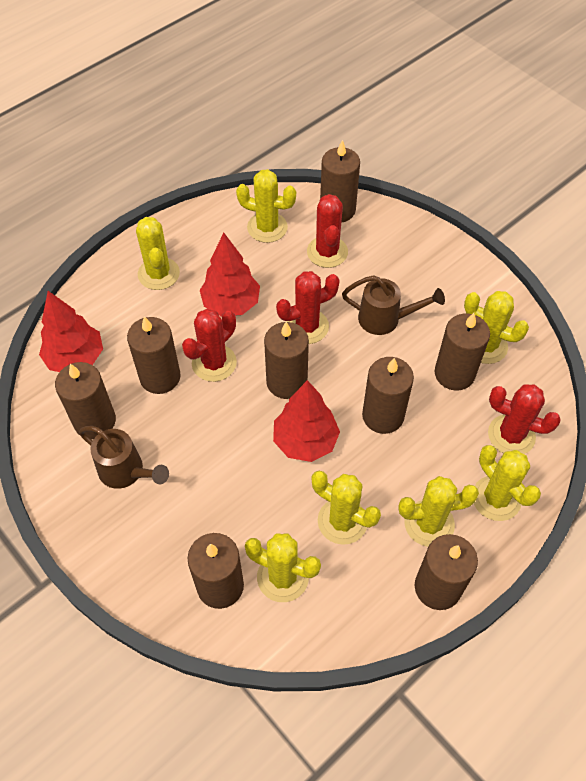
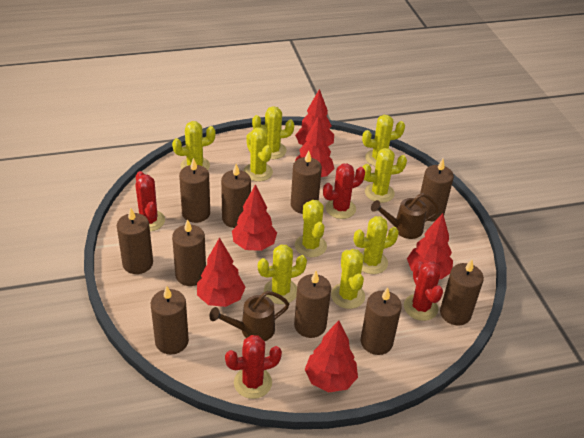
brown candle: 8 -> 10
red tree: 3 -> 6
yellow cactus: 7 -> 9

